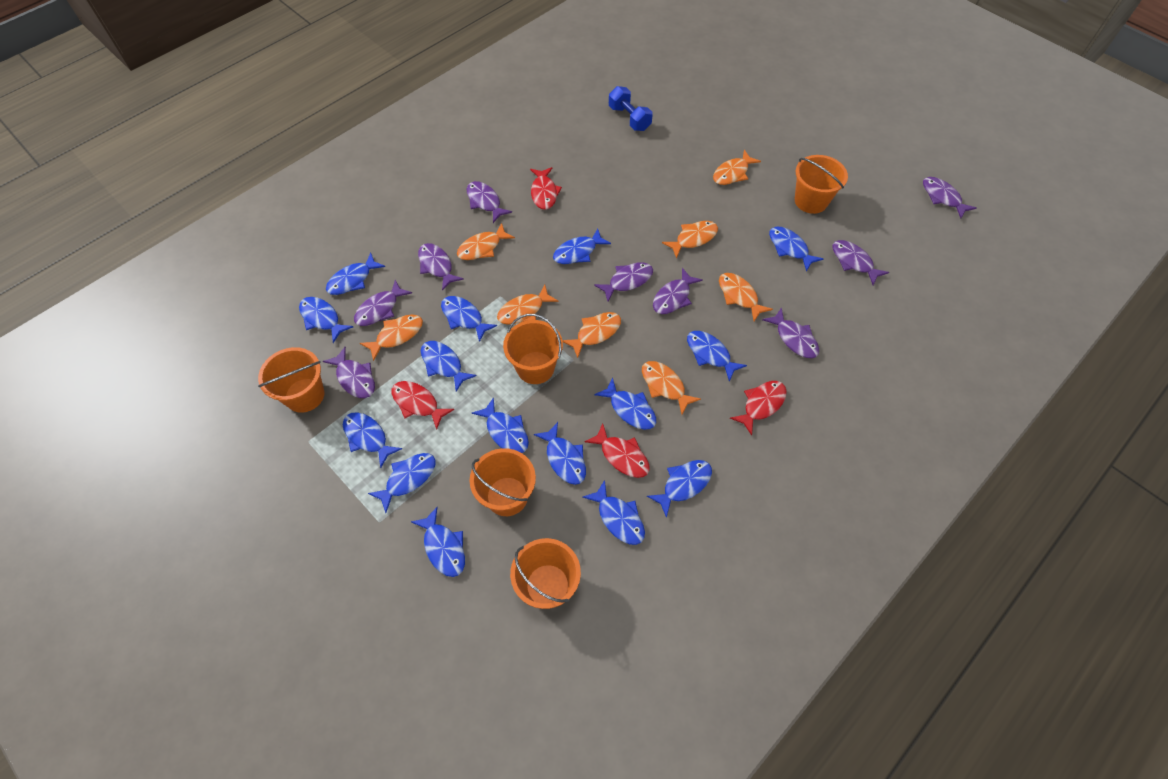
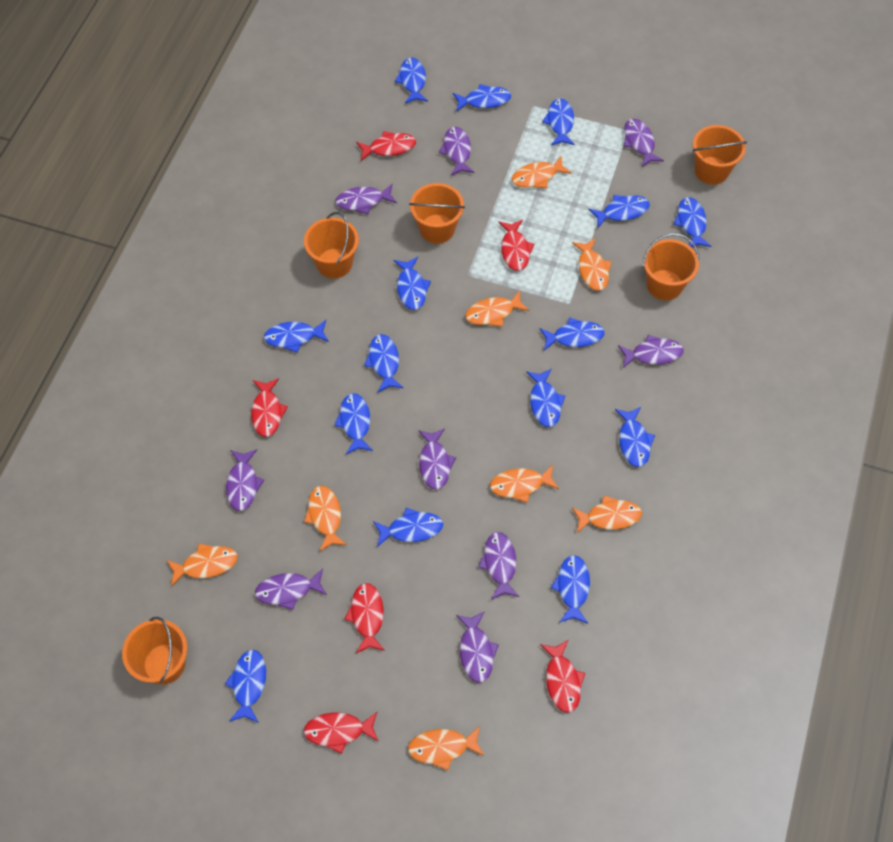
blue dumbbell: 1 -> 0
red fish: 4 -> 6

